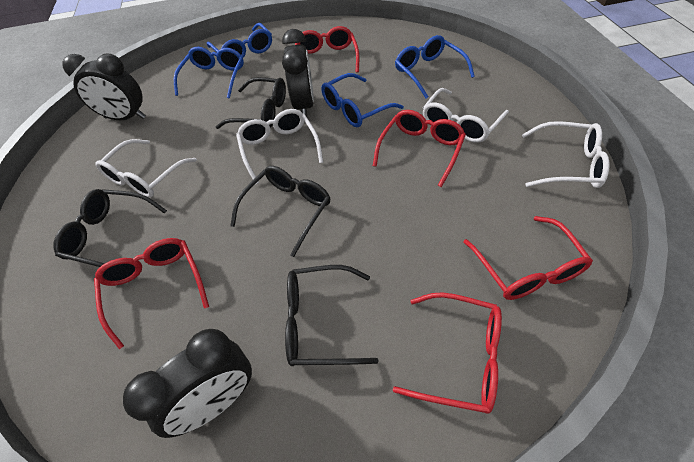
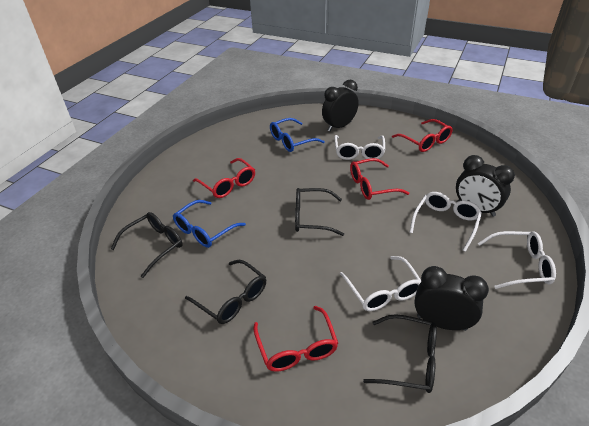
blue glasses: 4 -> 2
red glasses: 5 -> 4

